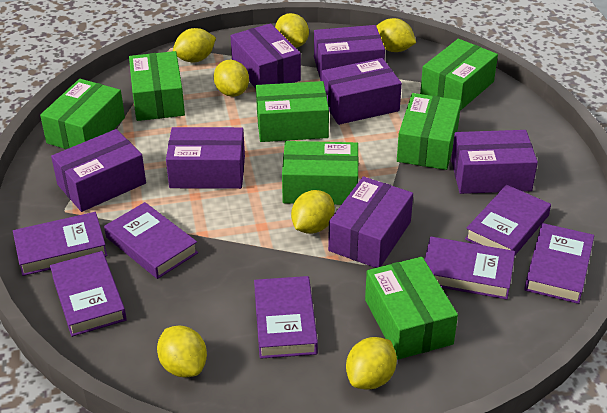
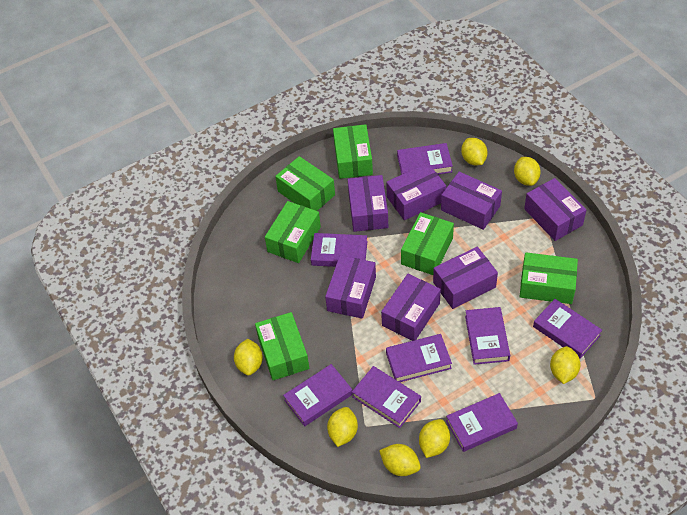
green box: 7 -> 6
purple book: 7 -> 8

